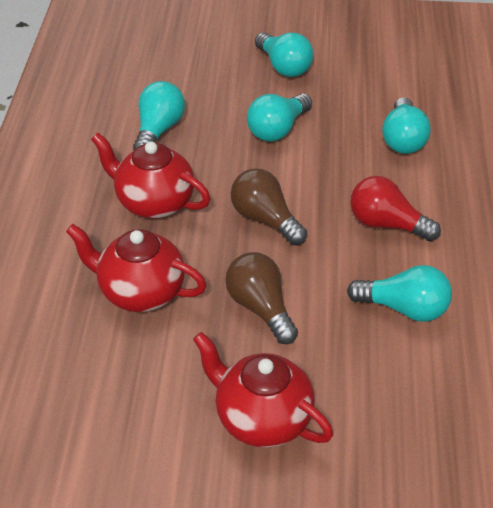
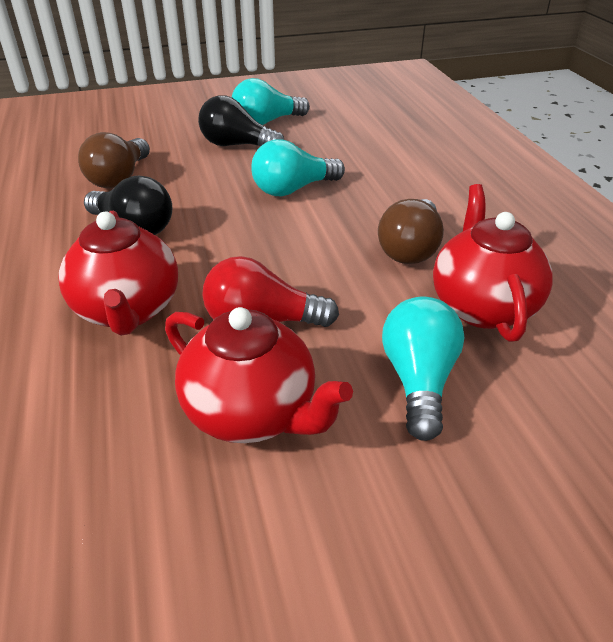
black light bulb: 0 -> 2
turquoise light bulb: 5 -> 3

